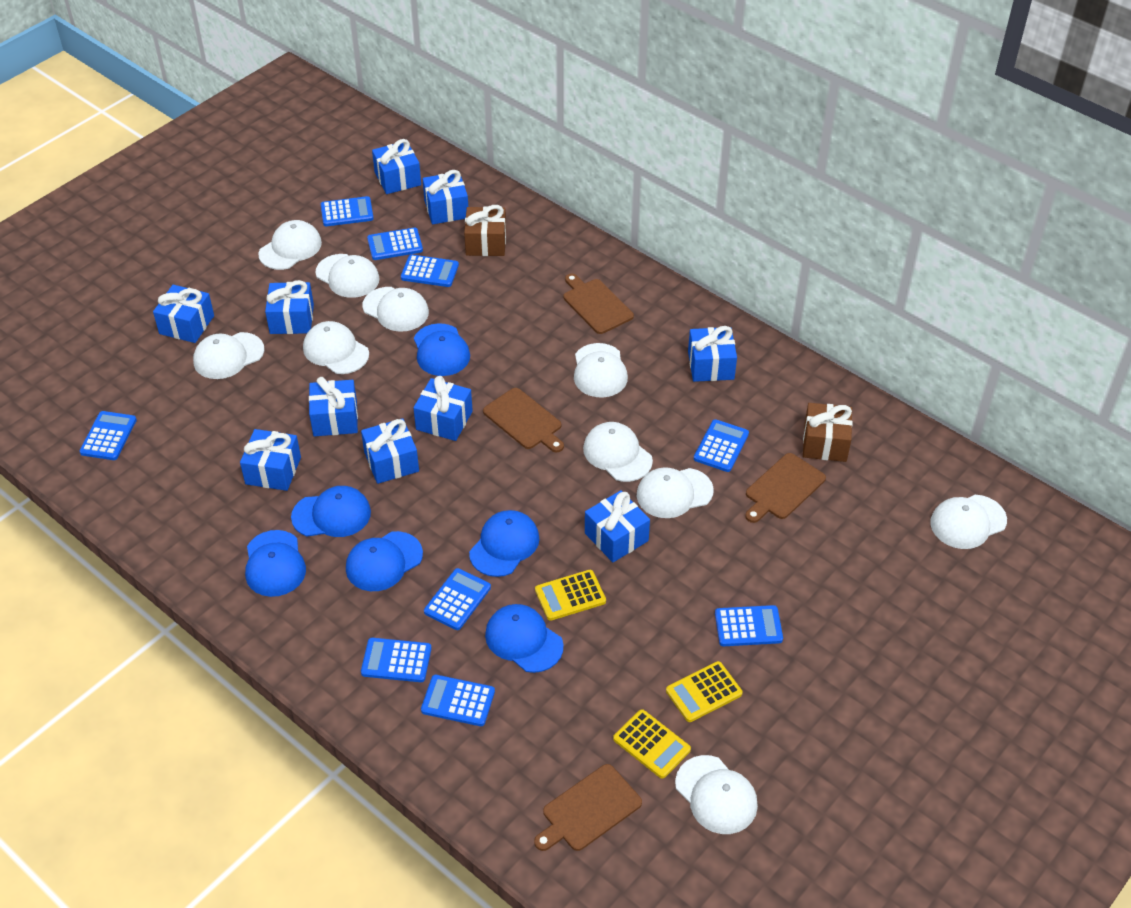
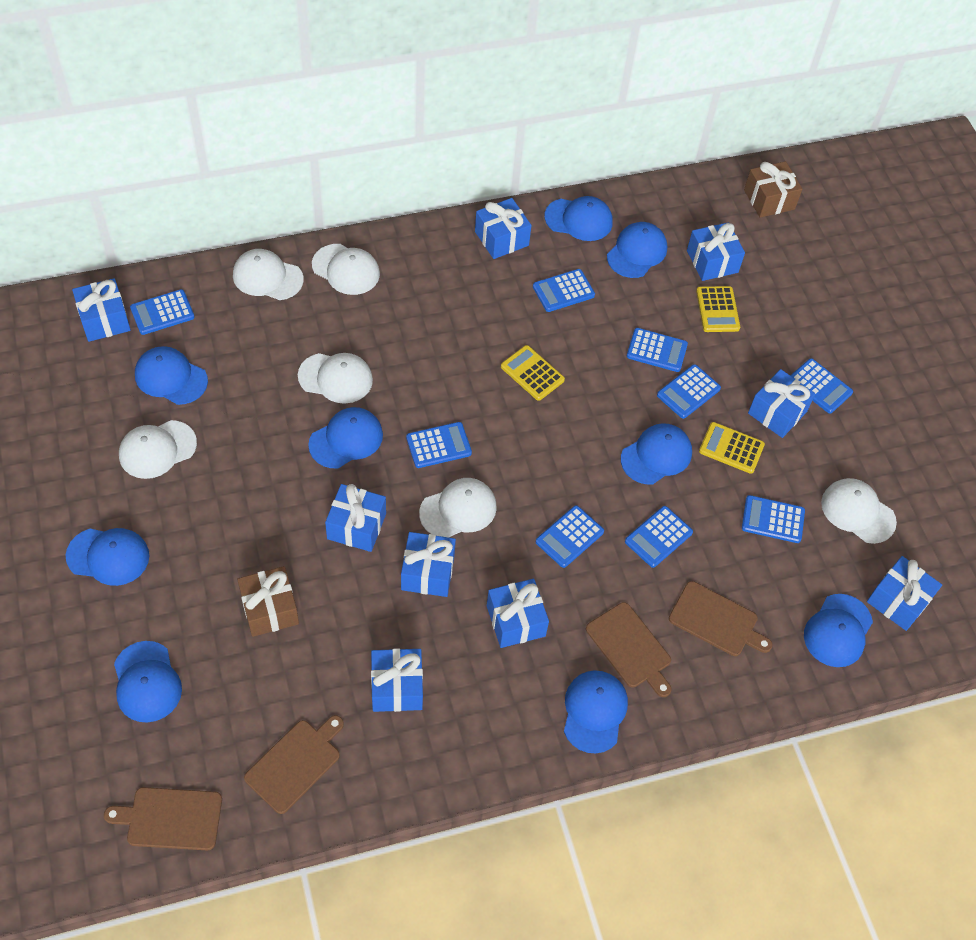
blue cap: 6 -> 9
blue gift: 10 -> 9
white cap: 10 -> 6

